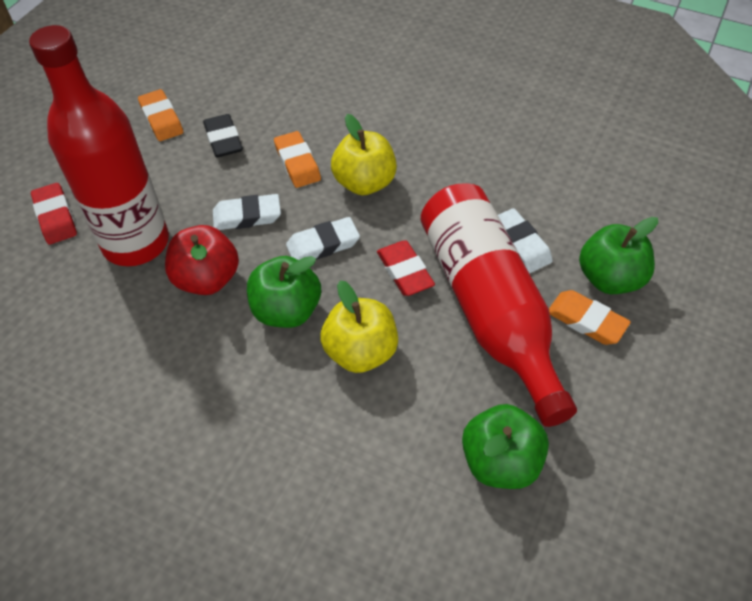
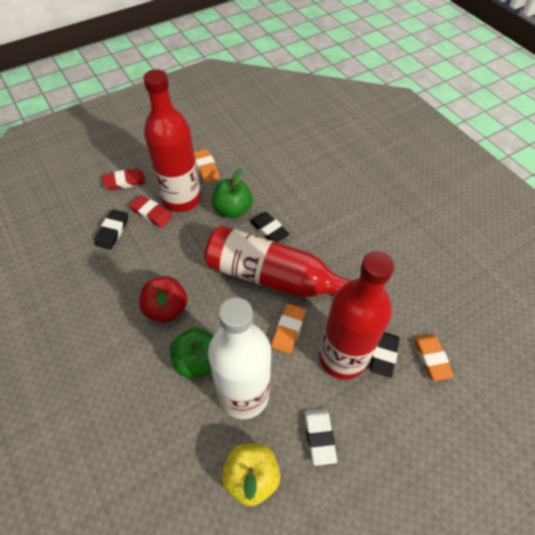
black eraser: 1 -> 3
green apple: 3 -> 2
red bottle: 2 -> 3
white bottle: 0 -> 1
white eraser: 3 -> 1
yellow apple: 2 -> 1

